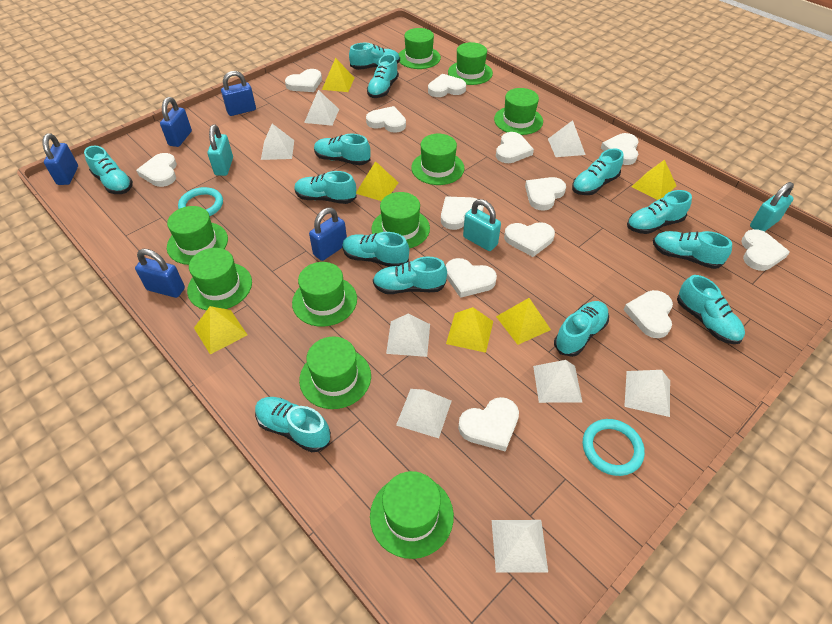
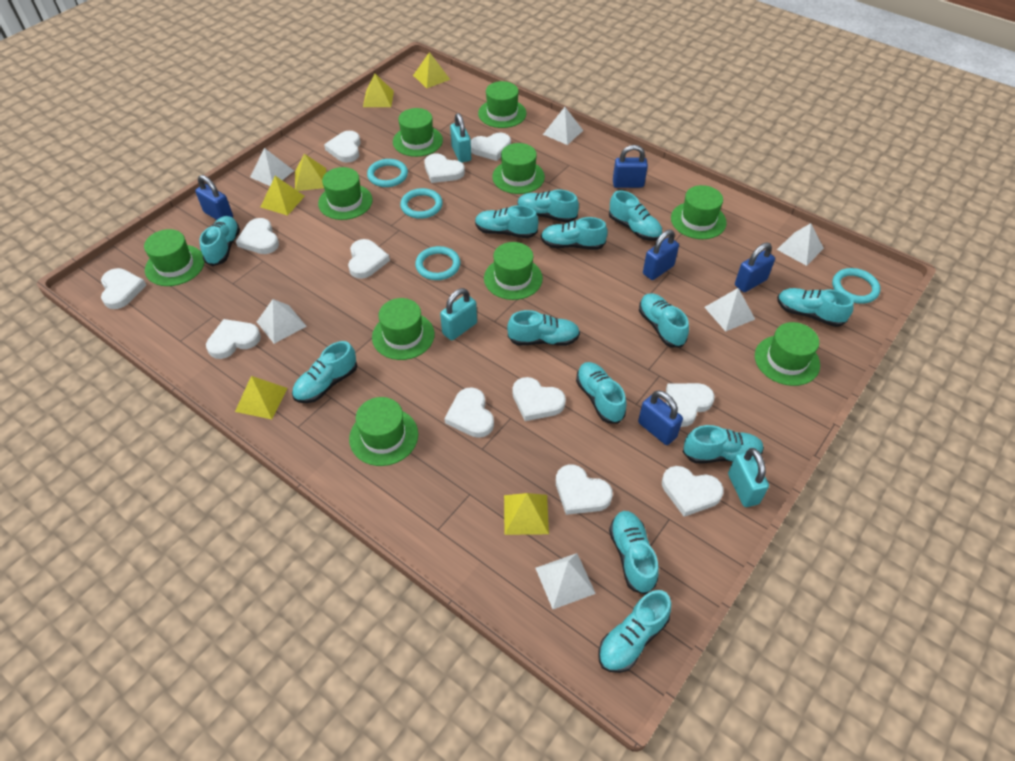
turquoise ring: 2 -> 4
white heart: 13 -> 12
white pyramid: 8 -> 6

